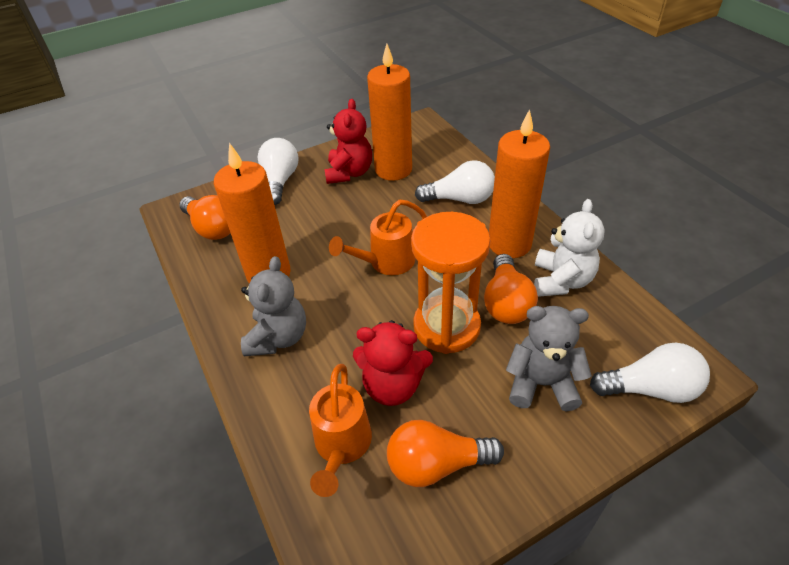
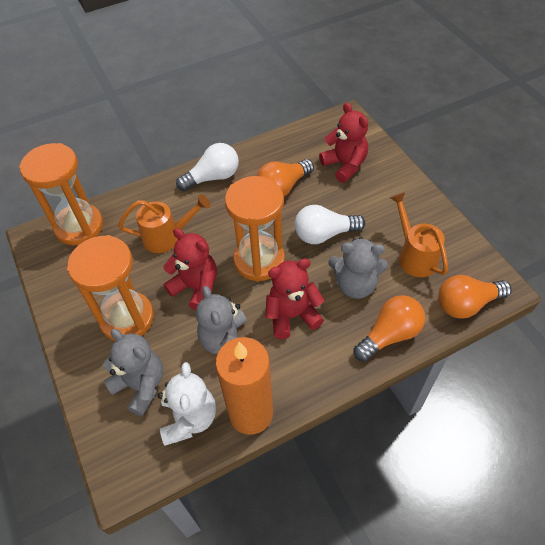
grey teddy bear: 2 -> 3
orange candle: 3 -> 1
orange hourglass: 1 -> 3
red teddy bear: 2 -> 3
white light bulb: 3 -> 2

